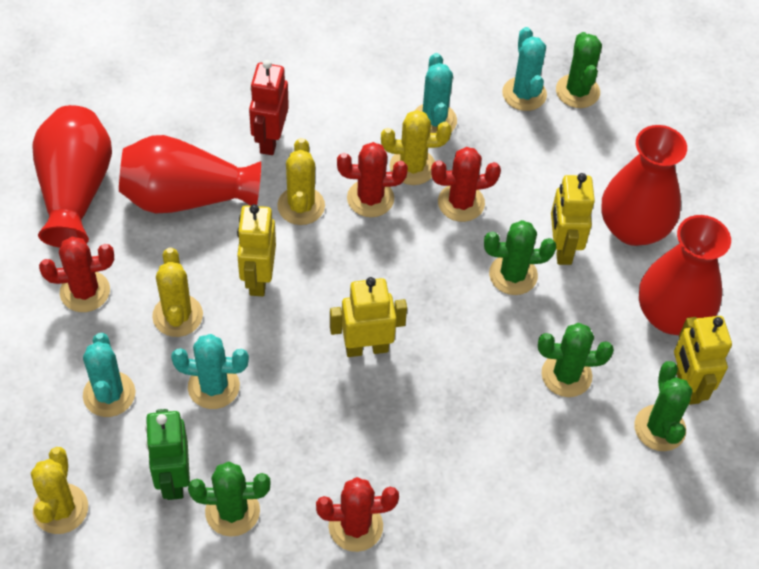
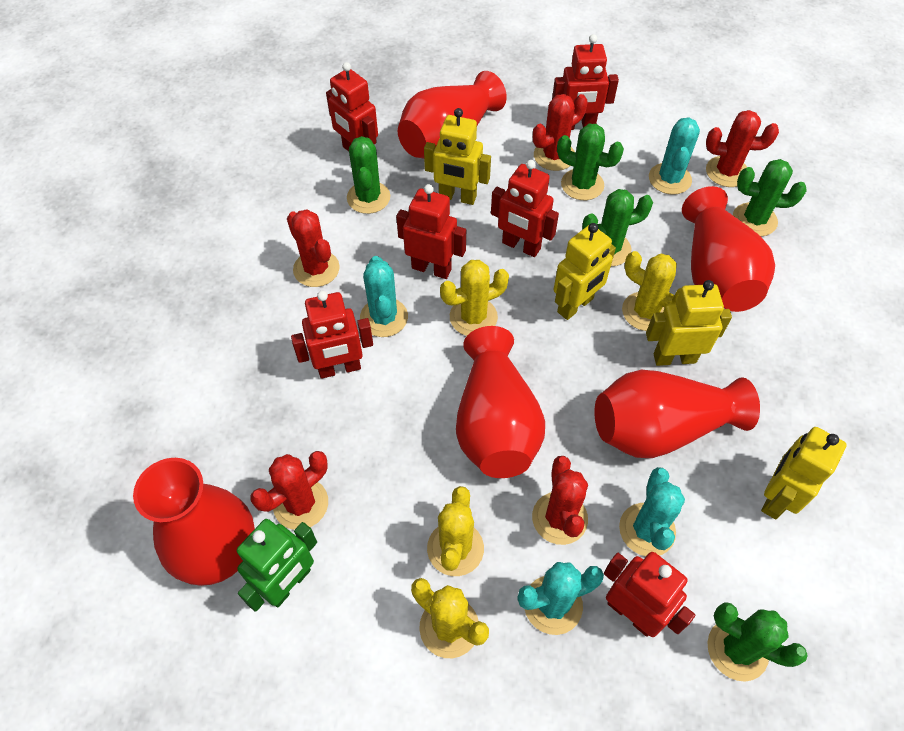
red cactus: 4 -> 5
red robot: 1 -> 6
red vase: 4 -> 5

